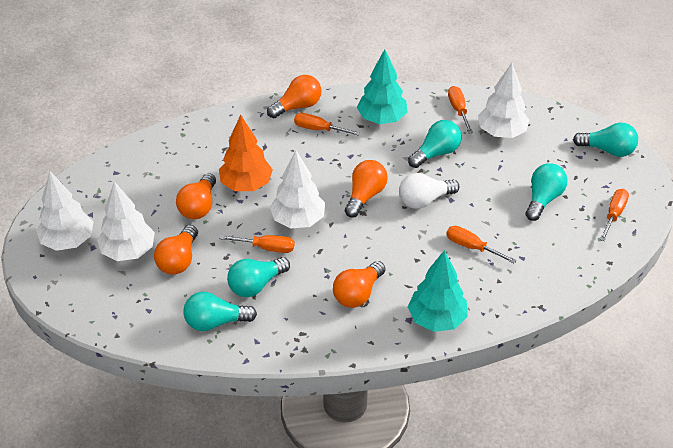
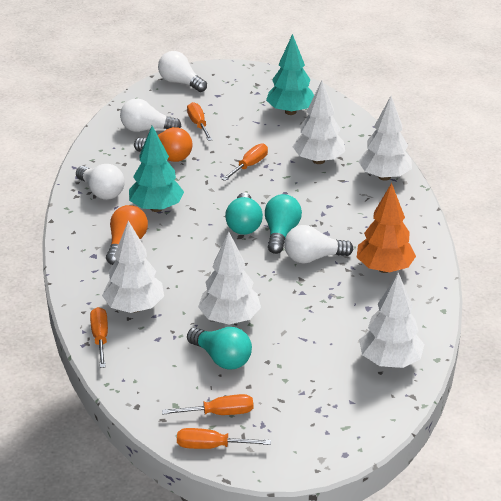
orange light bulb: 5 -> 2
turquoise light bulb: 5 -> 3
white light bulb: 1 -> 4
white tree: 4 -> 5

